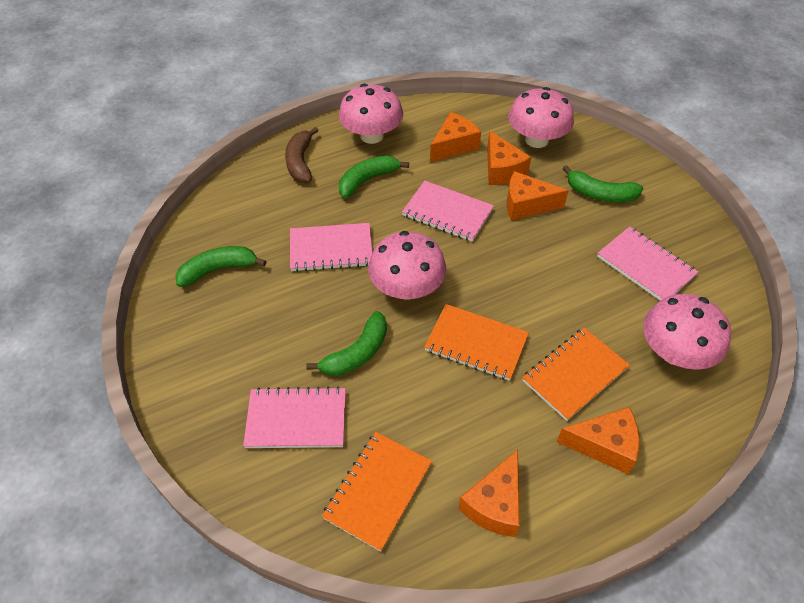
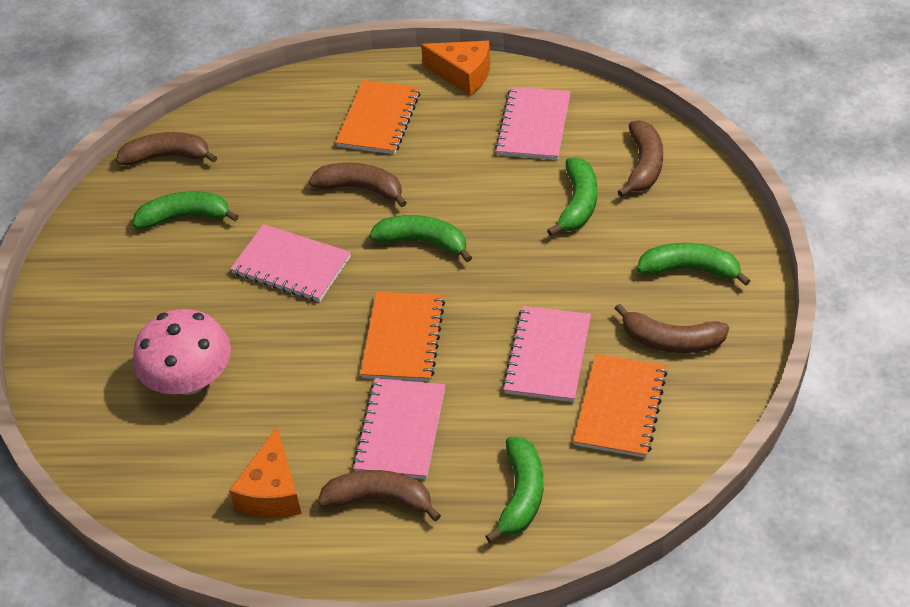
brown banana: 1 -> 5
green banana: 4 -> 5
orange cheese: 5 -> 2
pink mushroom: 4 -> 1

